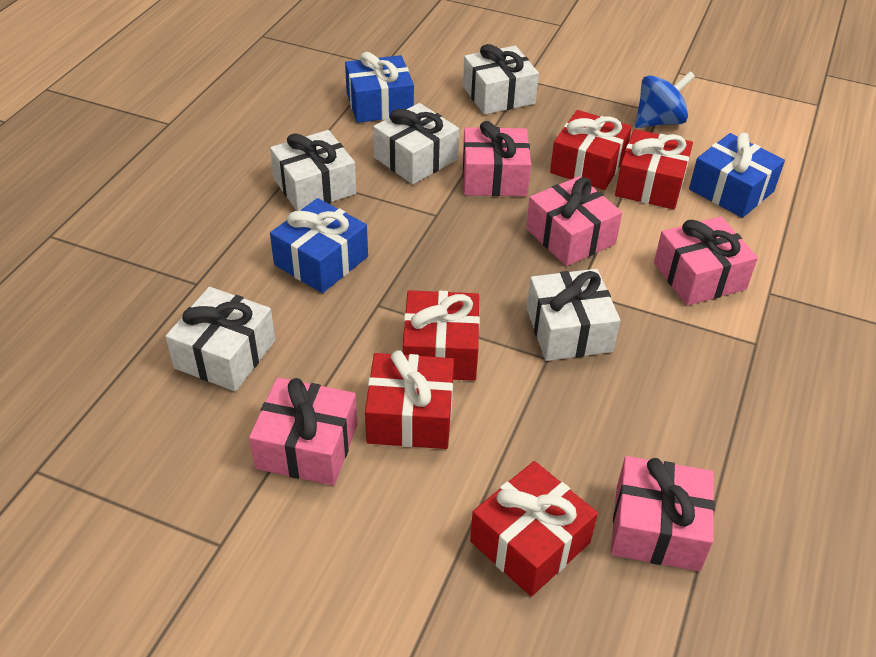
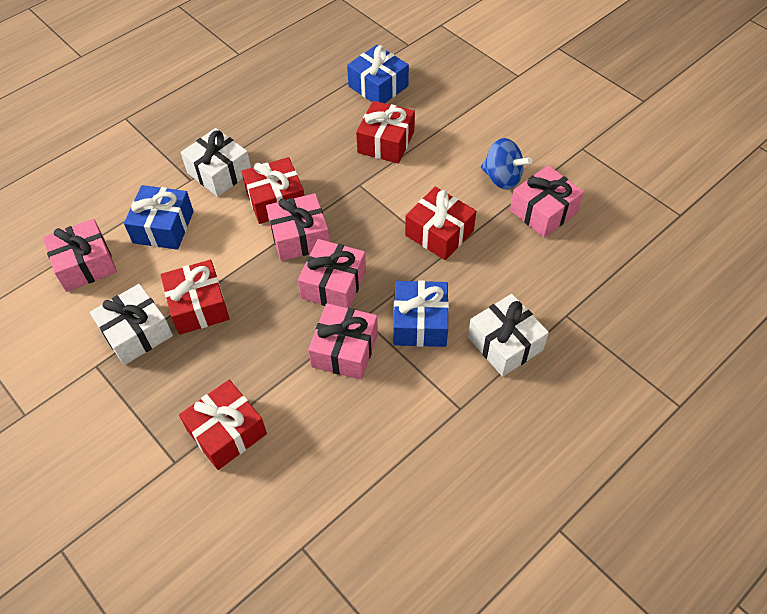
white gift: 5 -> 3

